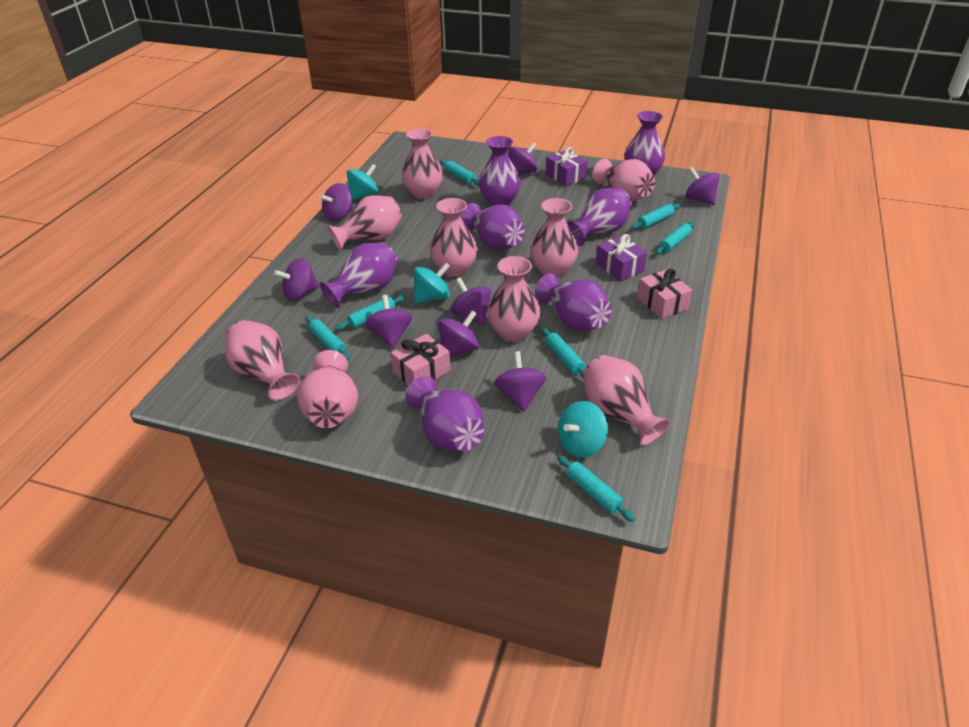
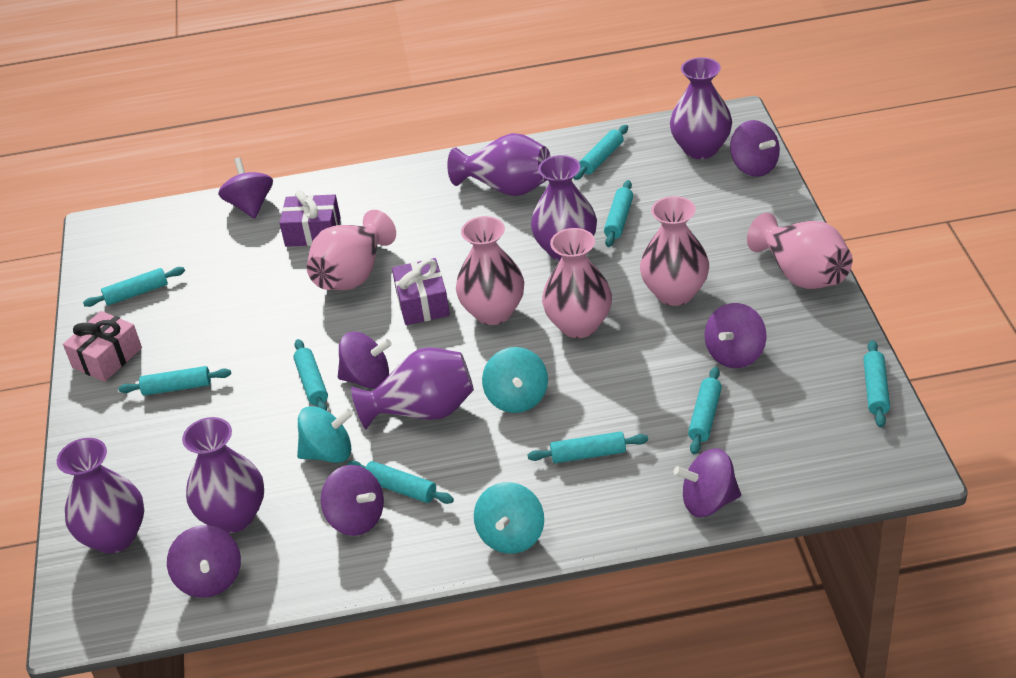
pink gift: 2 -> 1
pink vase: 9 -> 5
purple spinning top: 8 -> 7
purple vase: 7 -> 6
turquoise rolling pin: 7 -> 9

